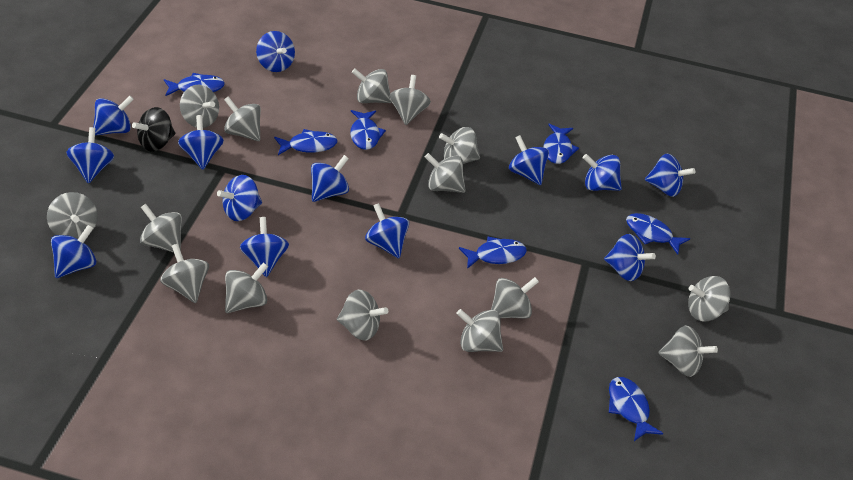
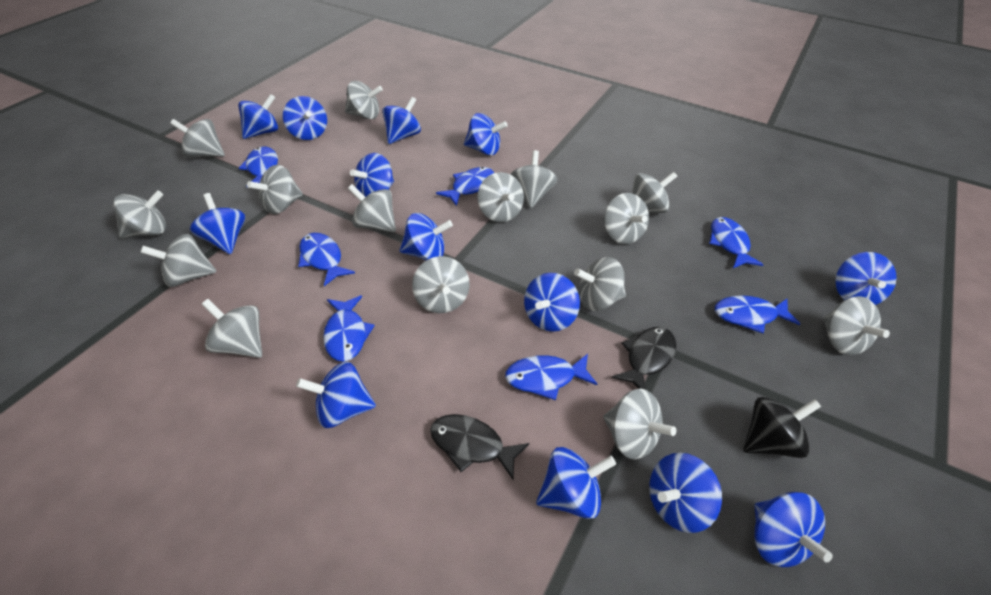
black fish: 0 -> 2

